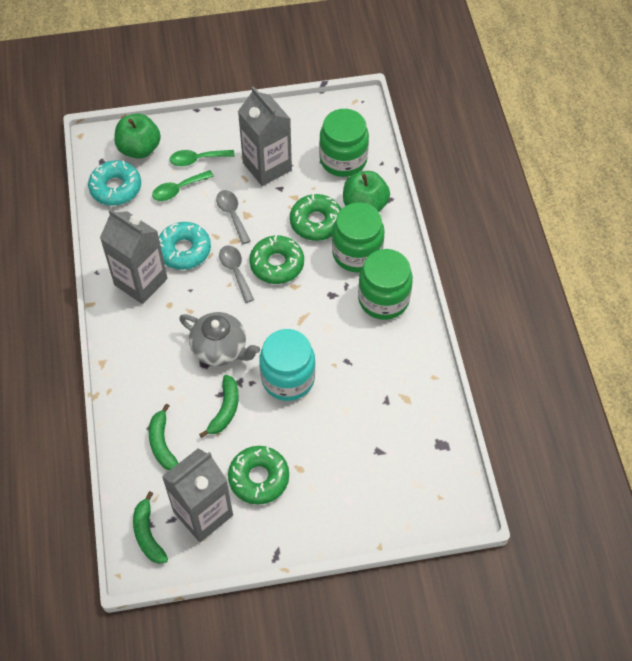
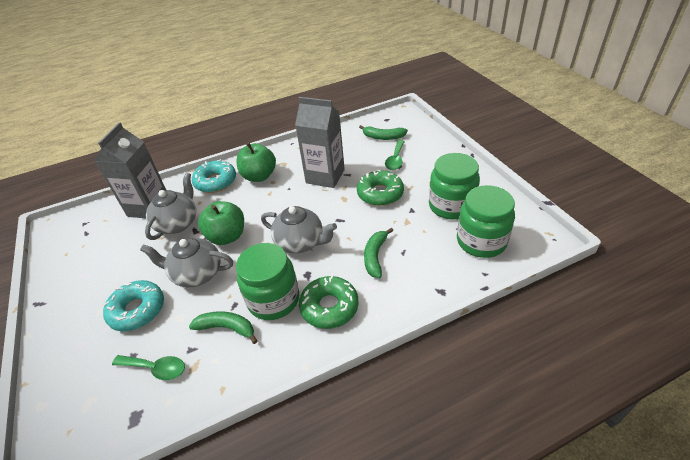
green donut: 3 -> 2
grey carton: 3 -> 2
grey spoon: 2 -> 0
grey teapot: 1 -> 3
turquoise jar: 1 -> 0

